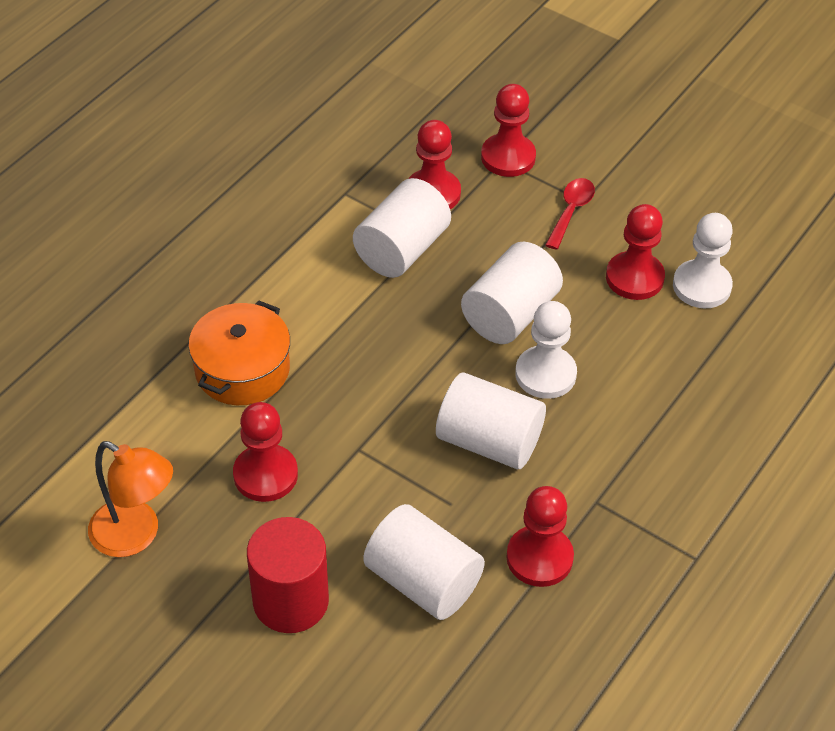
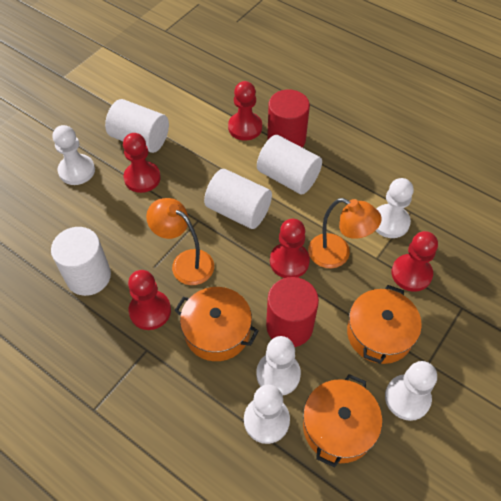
orange lamp: 1 -> 2
orange pot: 1 -> 3
red cylinder: 1 -> 2
red spoon: 1 -> 0
white pawn: 2 -> 5

